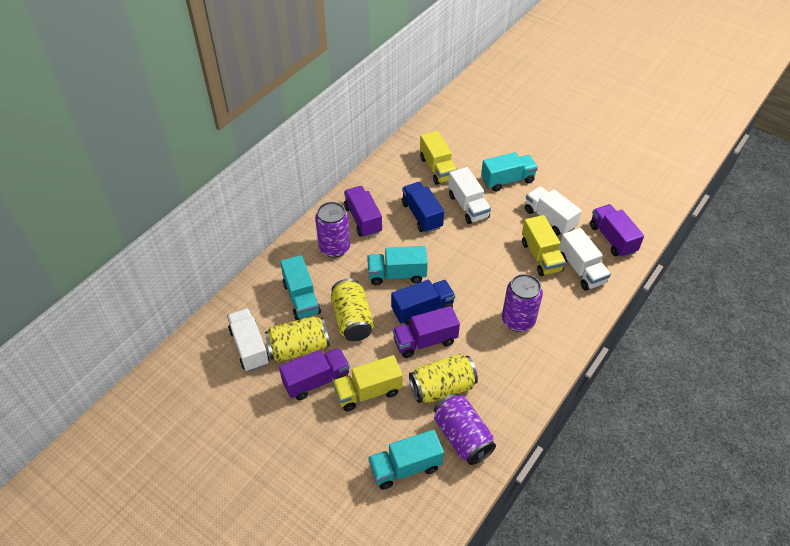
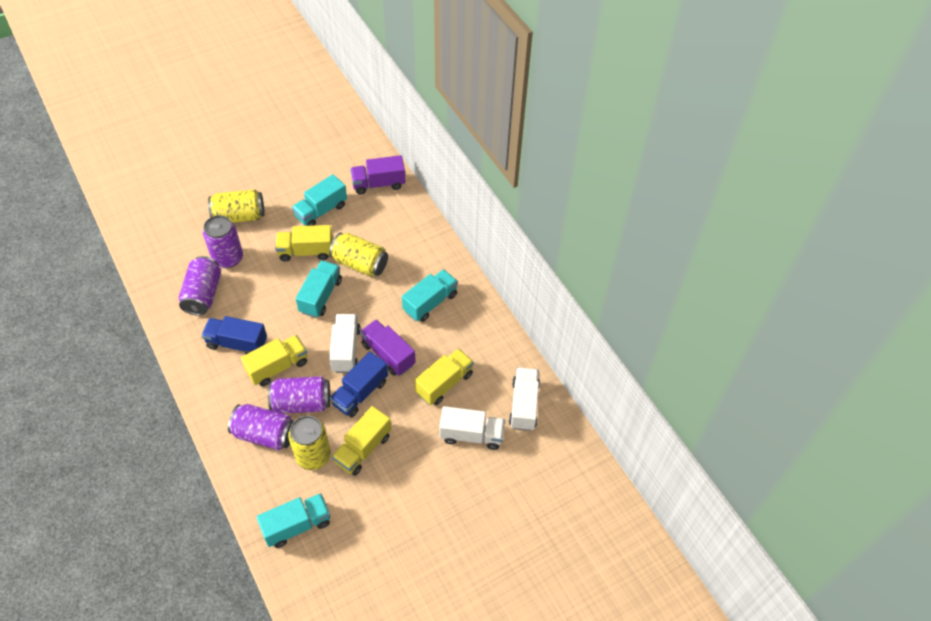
purple can: 3 -> 4
purple truck: 4 -> 2
white truck: 4 -> 3
yellow truck: 3 -> 4

